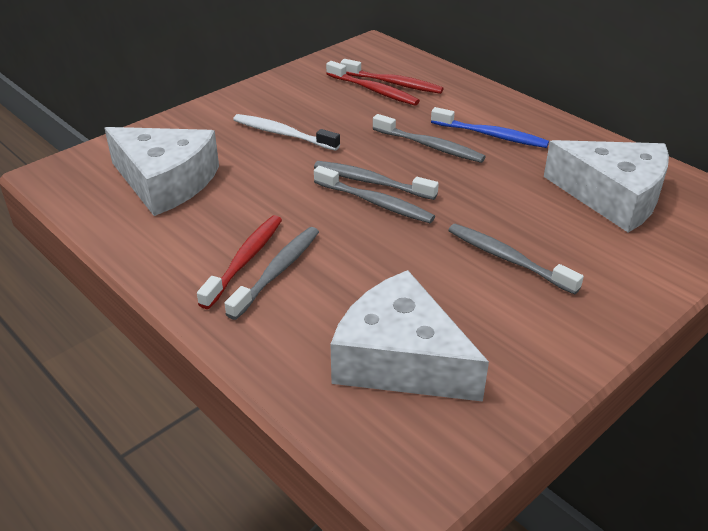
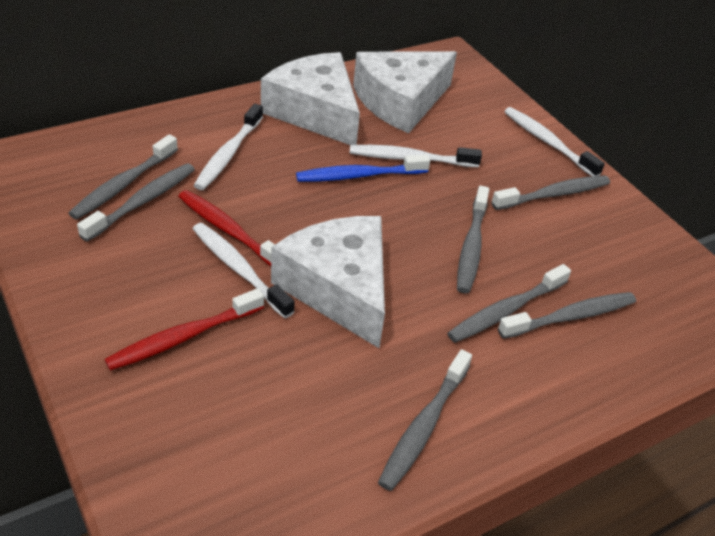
grey toothbrush: 5 -> 7
red toothbrush: 3 -> 2
white toothbrush: 1 -> 4

